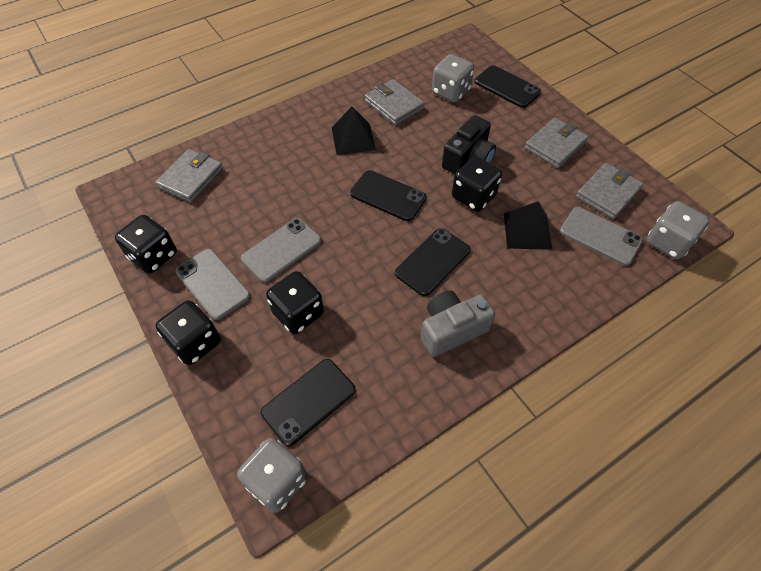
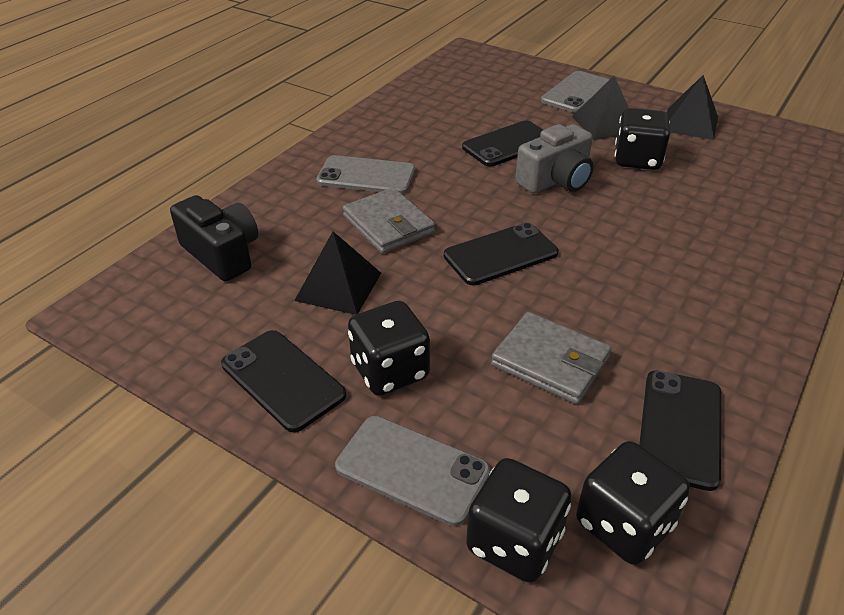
black pyramid: 2 -> 3
grey dice: 3 -> 0
grey wallet: 4 -> 2

